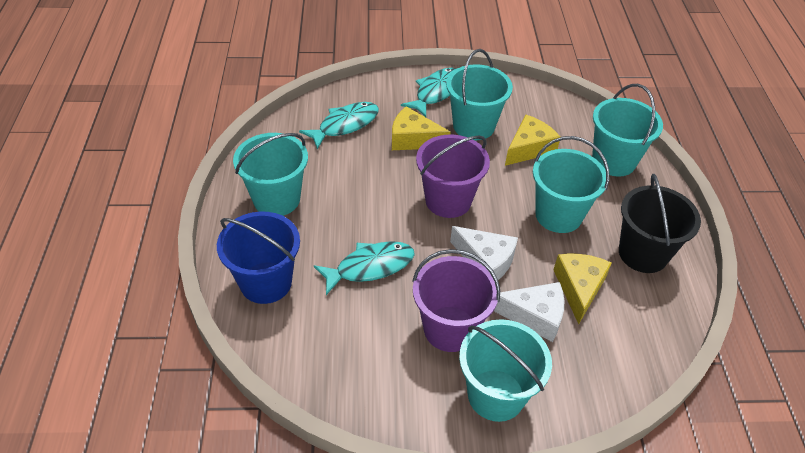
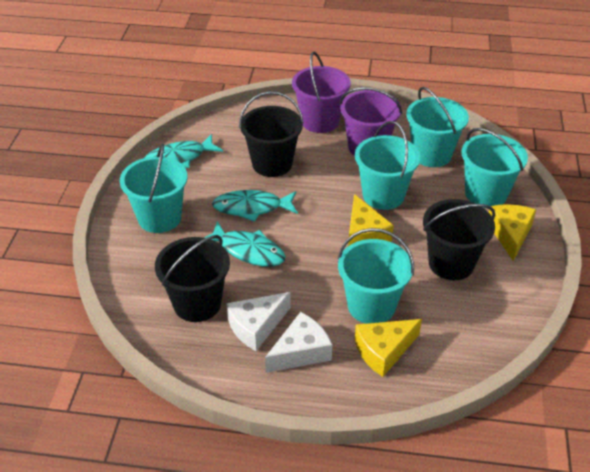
black bucket: 1 -> 3
blue bucket: 1 -> 0

